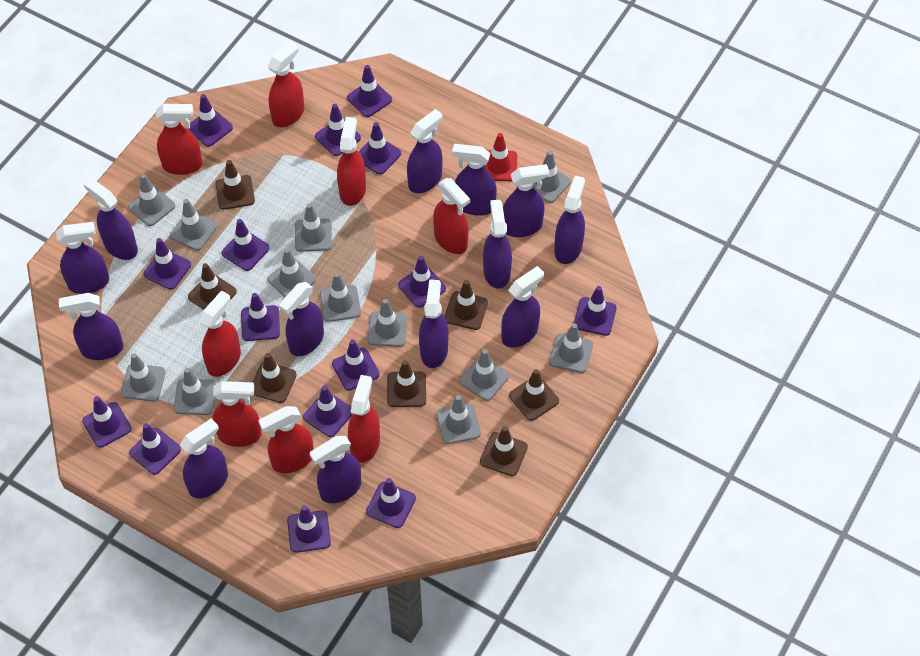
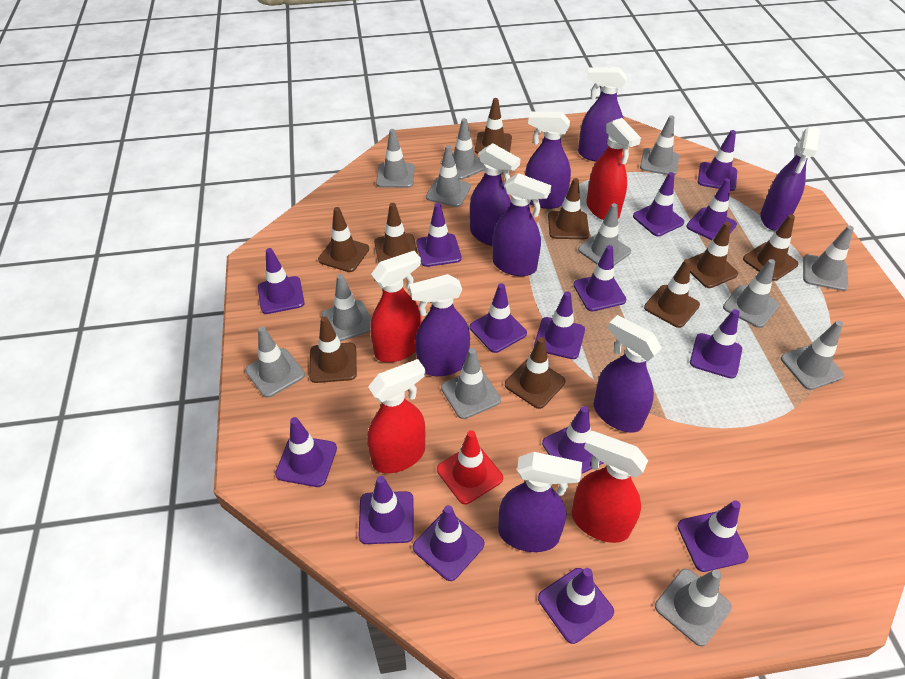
brown traffic cone: 7 -> 9
purple spray bottle: 13 -> 8
red spray bottle: 8 -> 4

